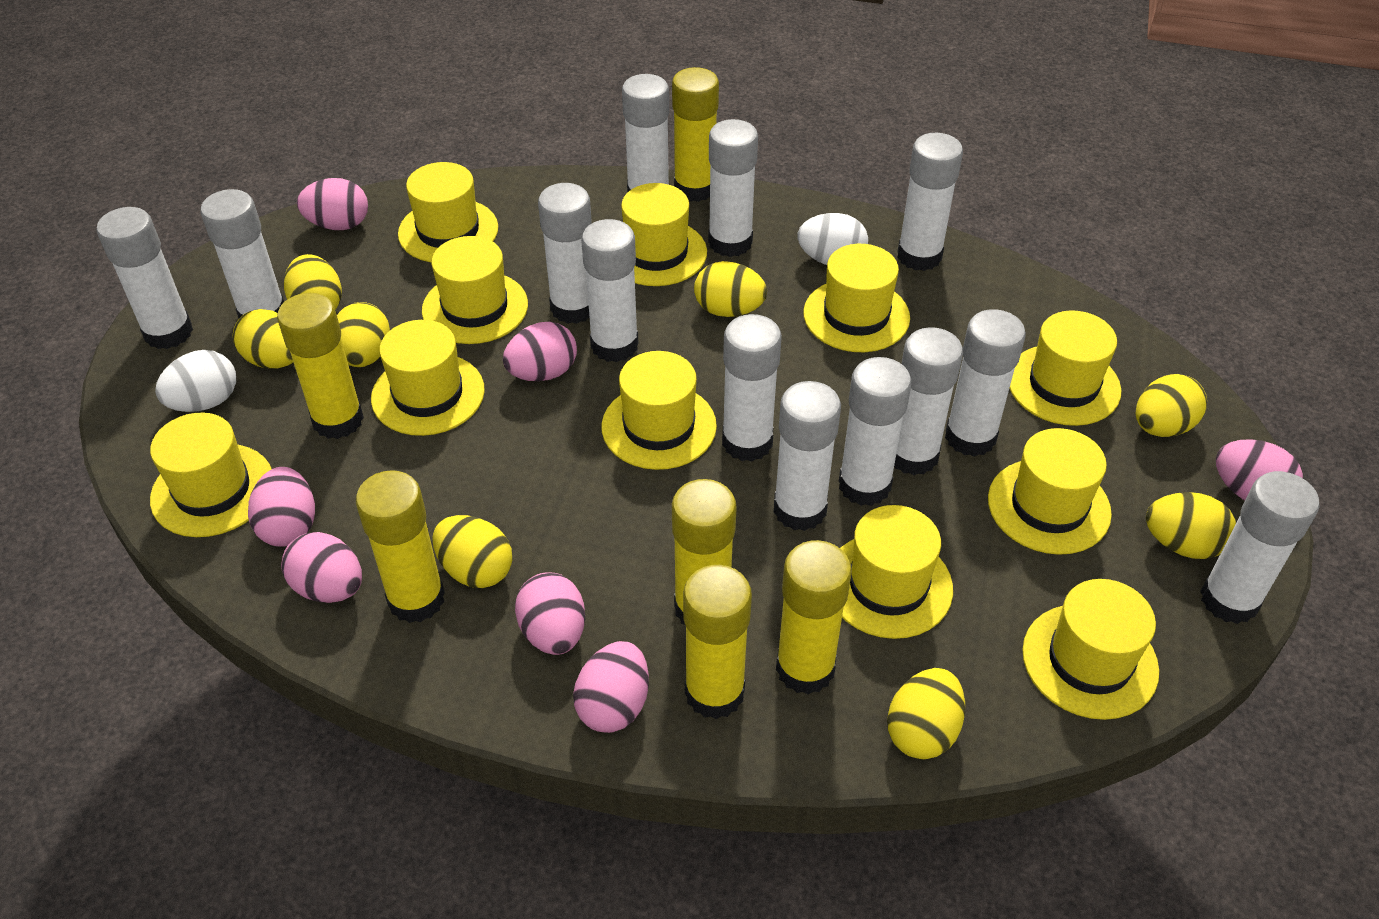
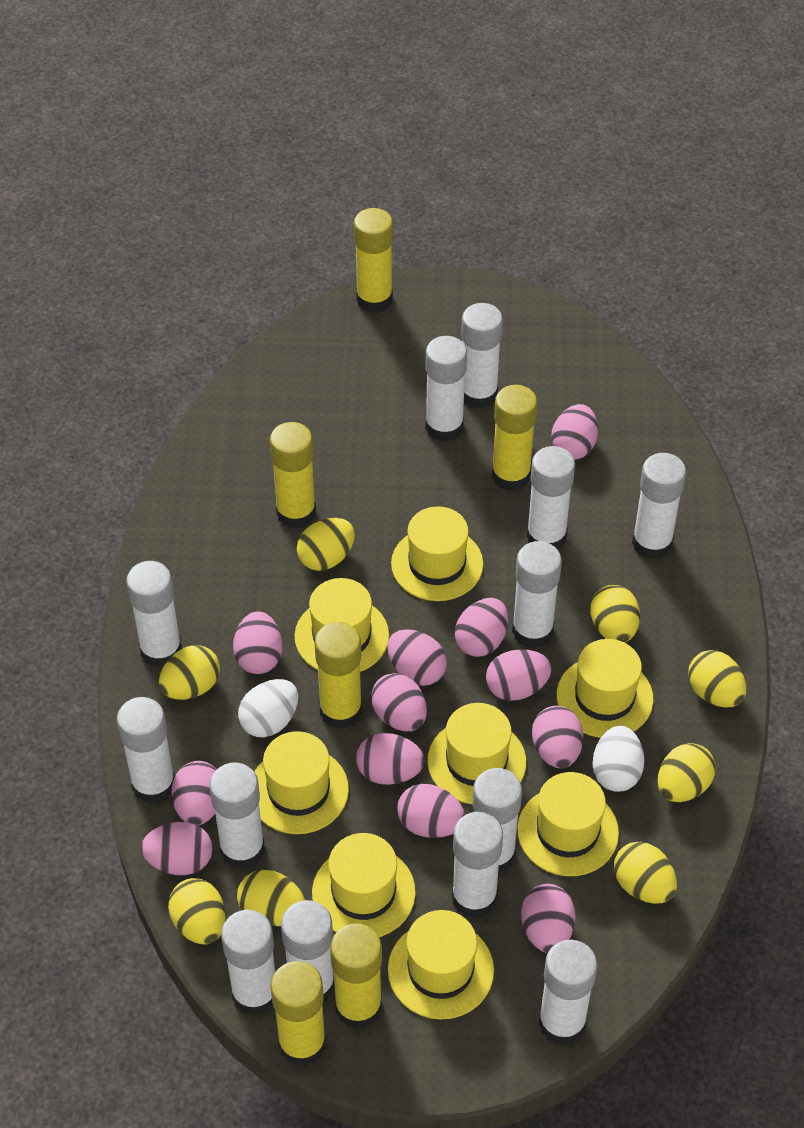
pink egg: 7 -> 12
yellow hat: 11 -> 8

